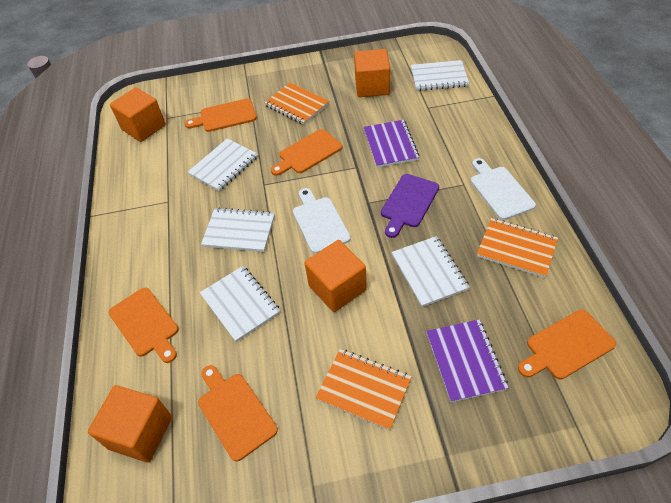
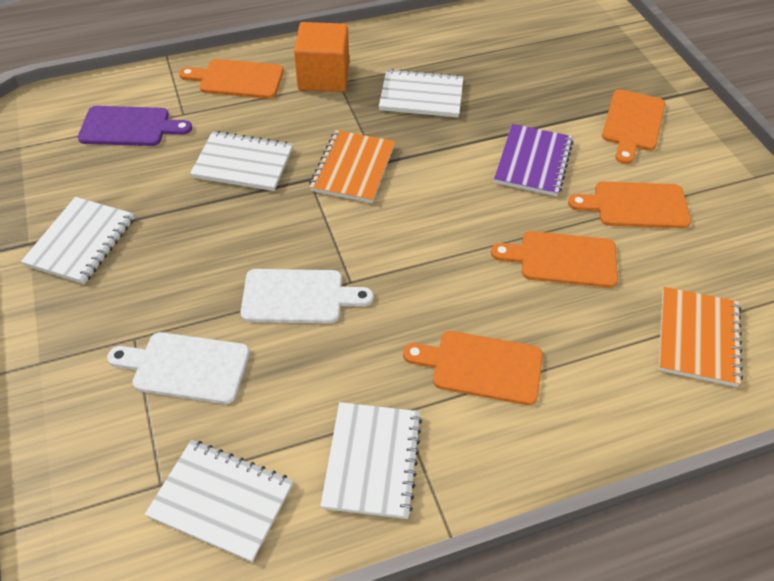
orange cube: 4 -> 1
orange notebook: 3 -> 2
purple notebook: 2 -> 1

